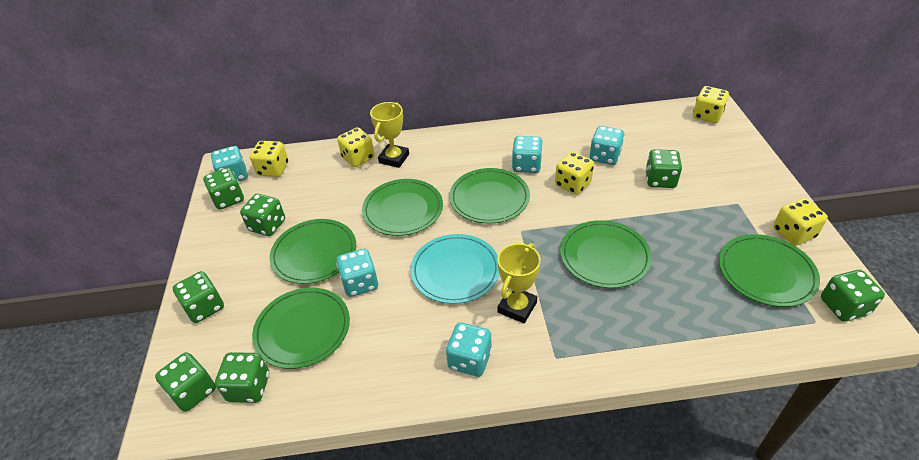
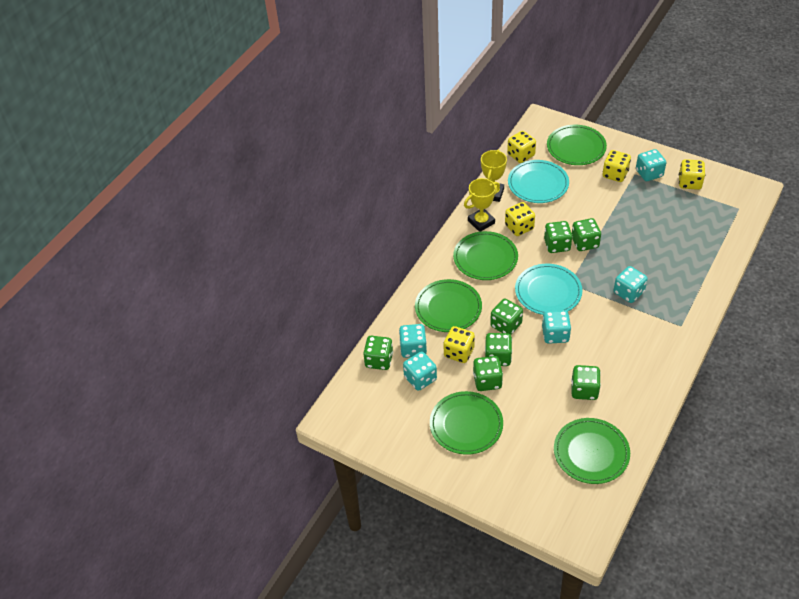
green plate: 6 -> 5
turquoise plate: 1 -> 2

